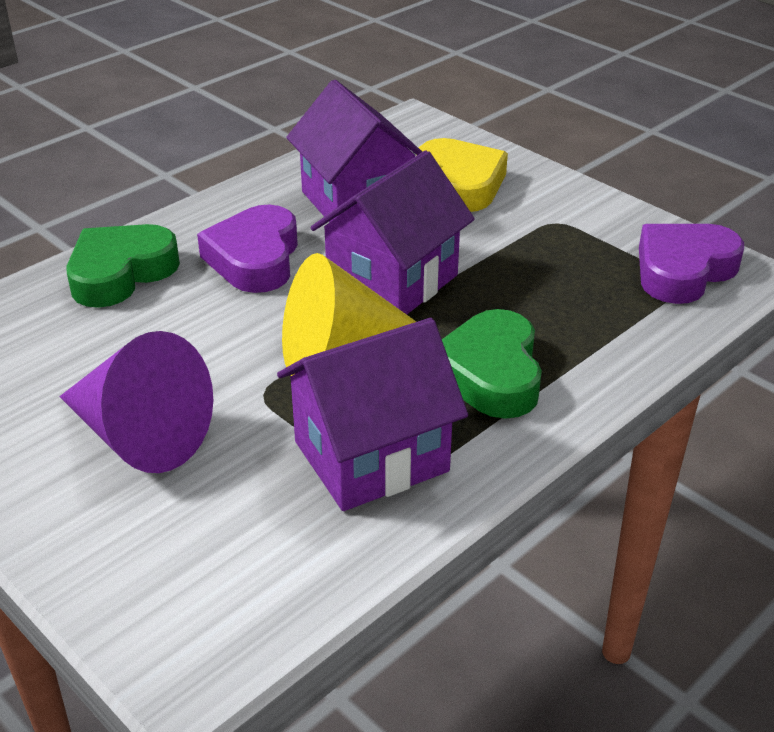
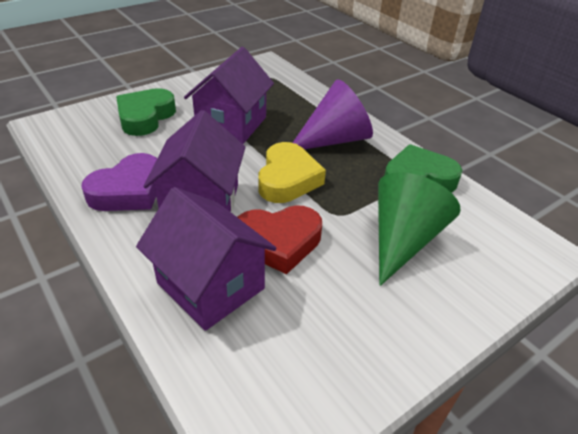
green cone: 0 -> 1
purple heart: 2 -> 1
red heart: 0 -> 1
yellow cone: 1 -> 0

